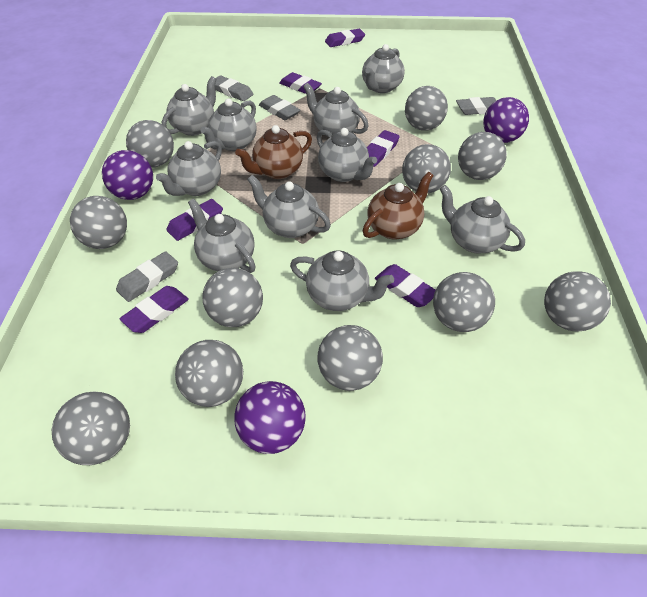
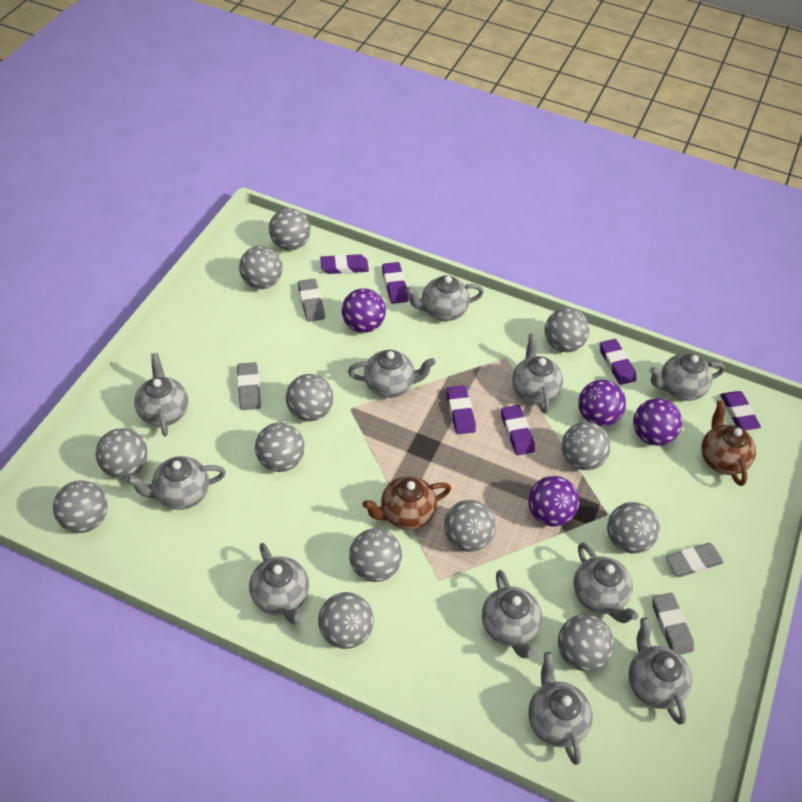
grey ball: 11 -> 13
grey teapot: 10 -> 11
purple ball: 3 -> 4

